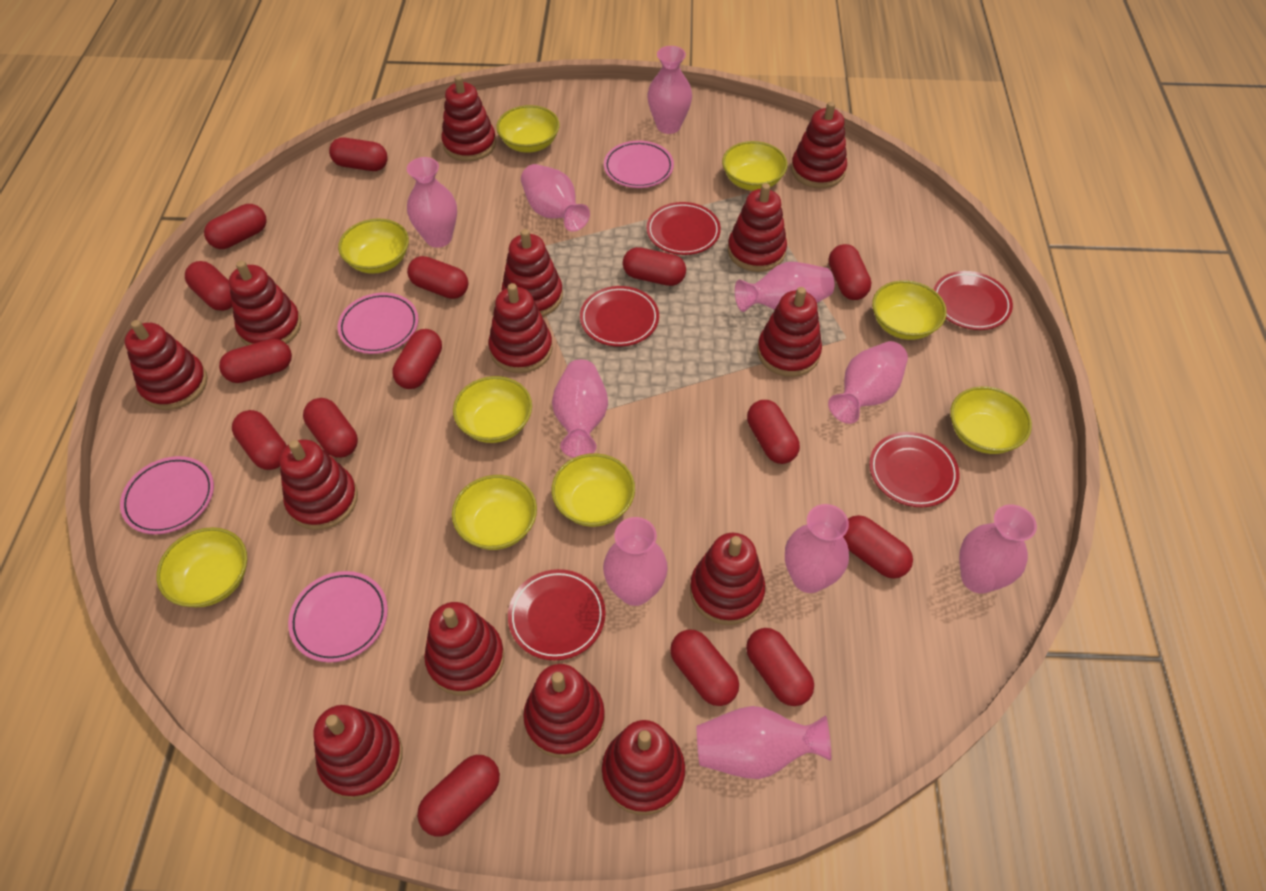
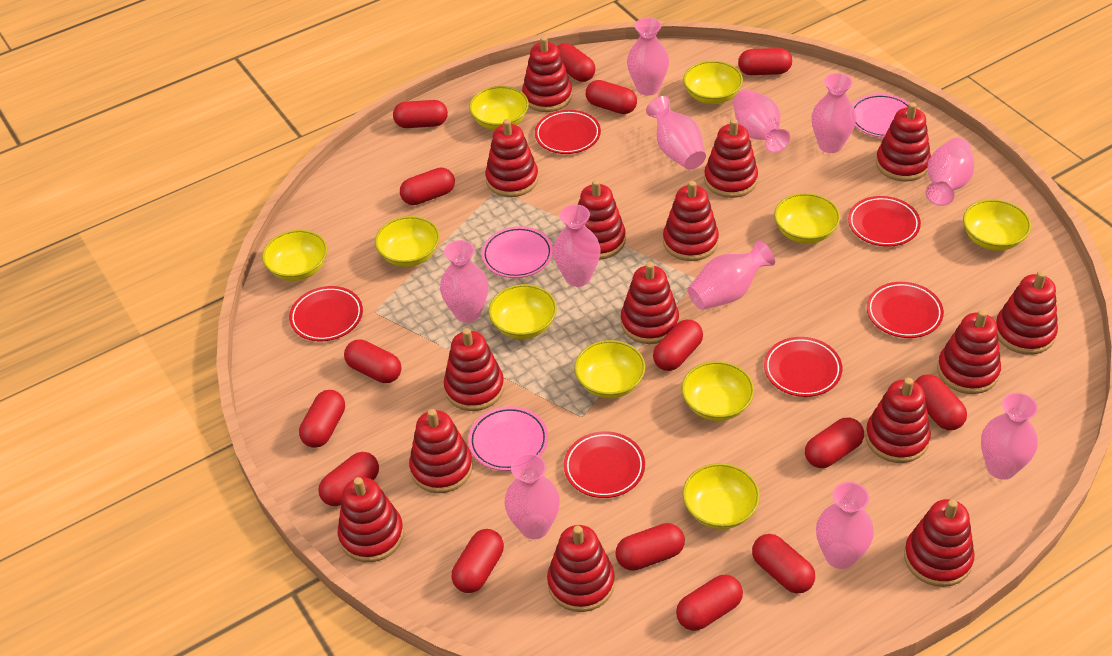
pink plate: 4 -> 3
pink vase: 10 -> 11
red plate: 5 -> 6
red stacking toy: 14 -> 15
yellow bowl: 9 -> 10

